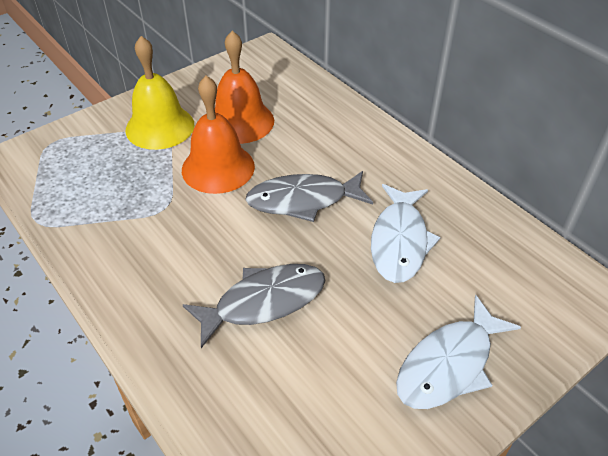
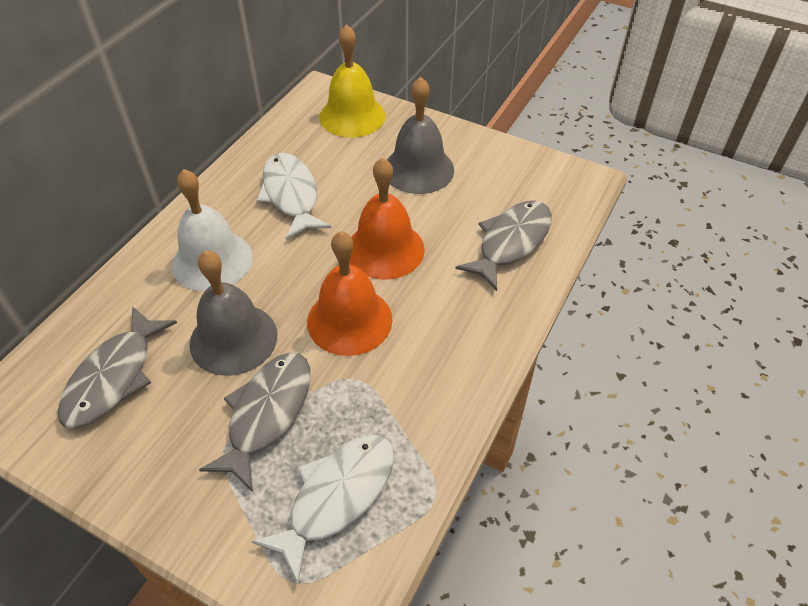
grey bell: 0 -> 2
grey fish: 2 -> 3
white bell: 0 -> 1

